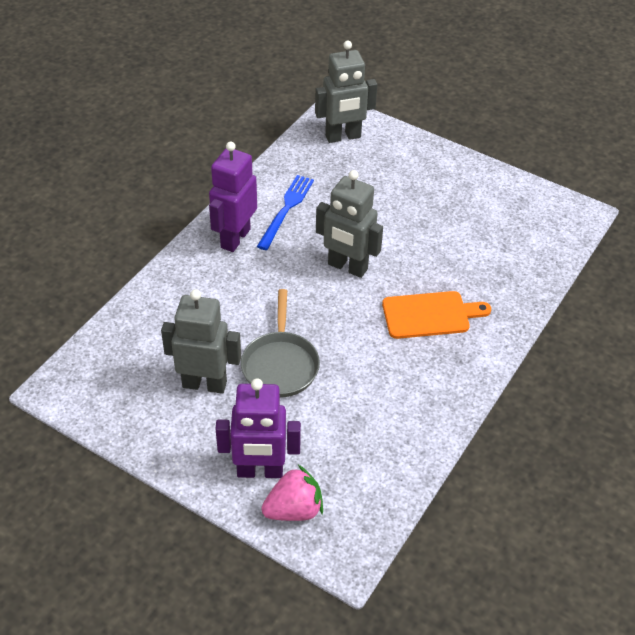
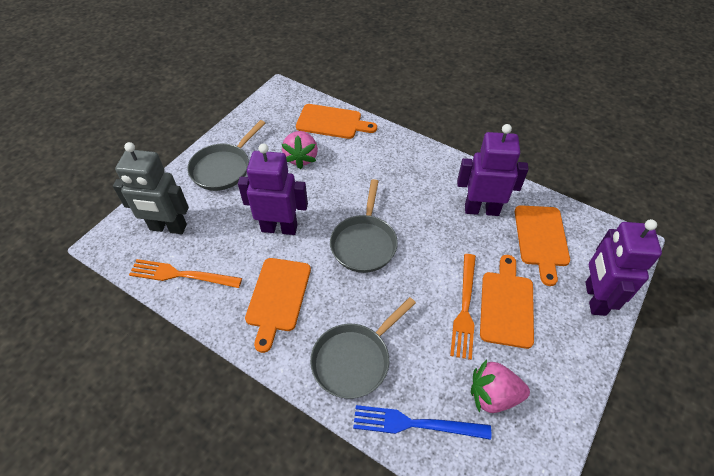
grey pan: 1 -> 3
grey robot: 3 -> 1
orange cutting board: 1 -> 4
orange fork: 0 -> 2
pink strawberry: 1 -> 2
purple robot: 2 -> 3

